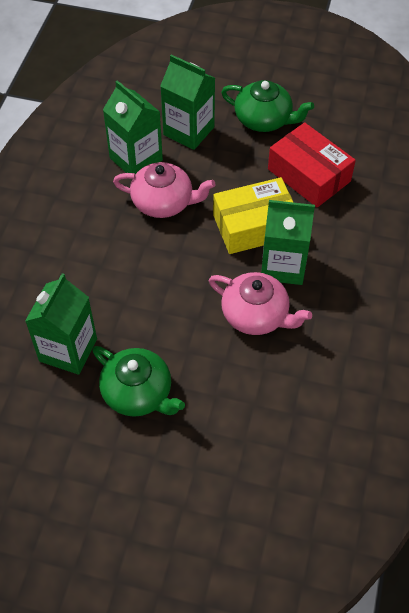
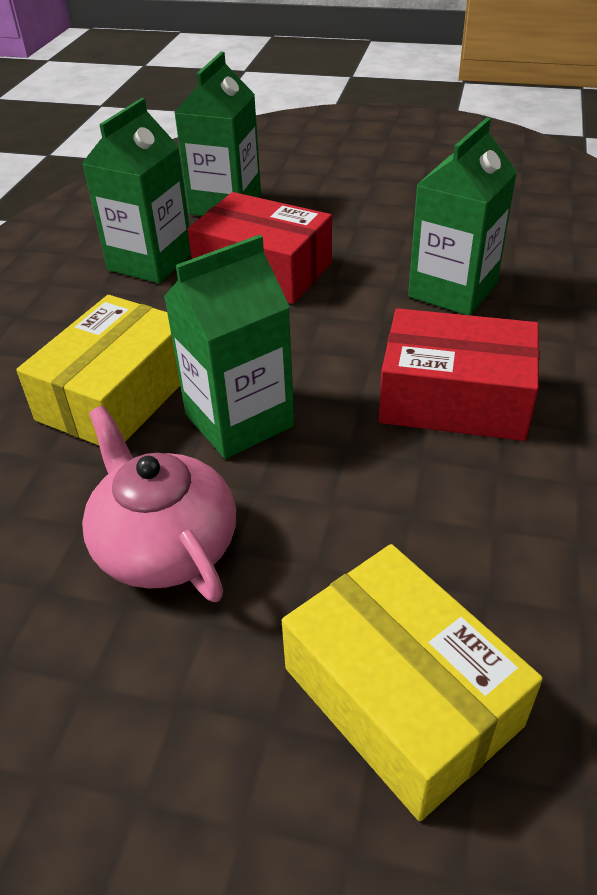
green teapot: 2 -> 0
pink teapot: 2 -> 1
red box: 1 -> 2
yellow box: 1 -> 2

